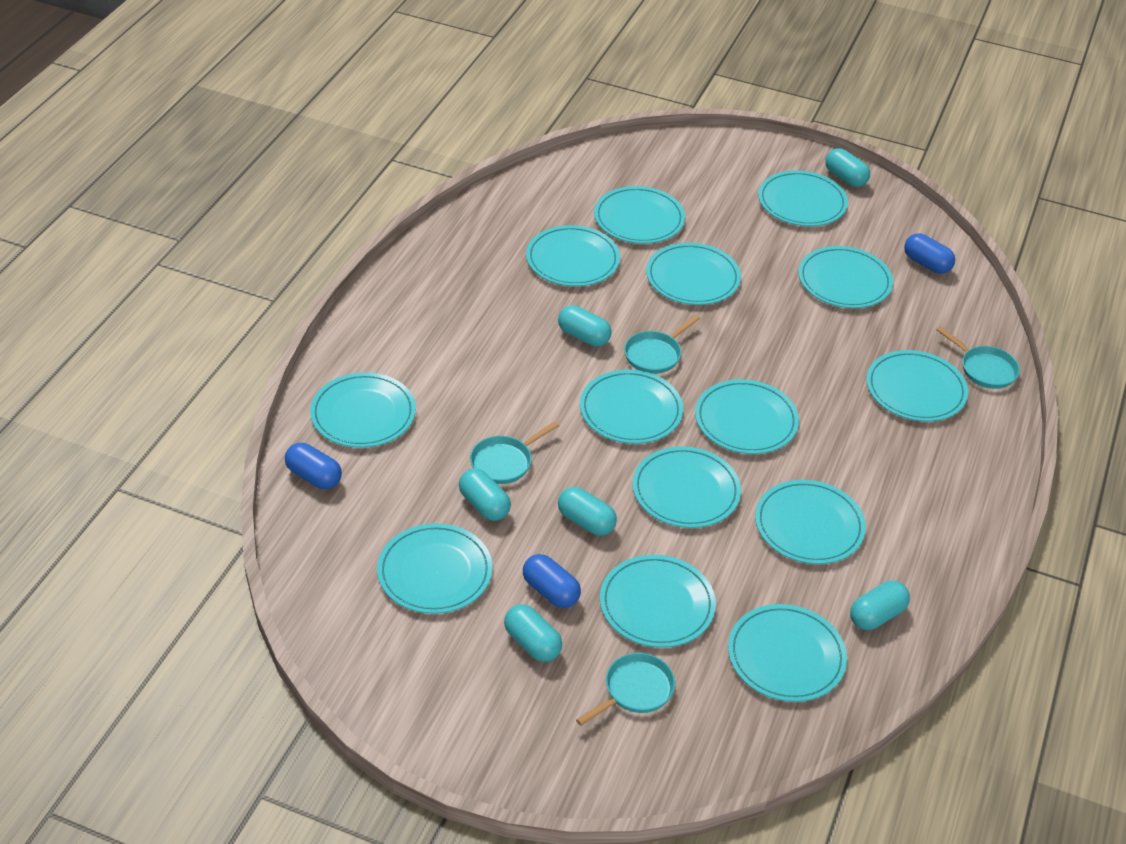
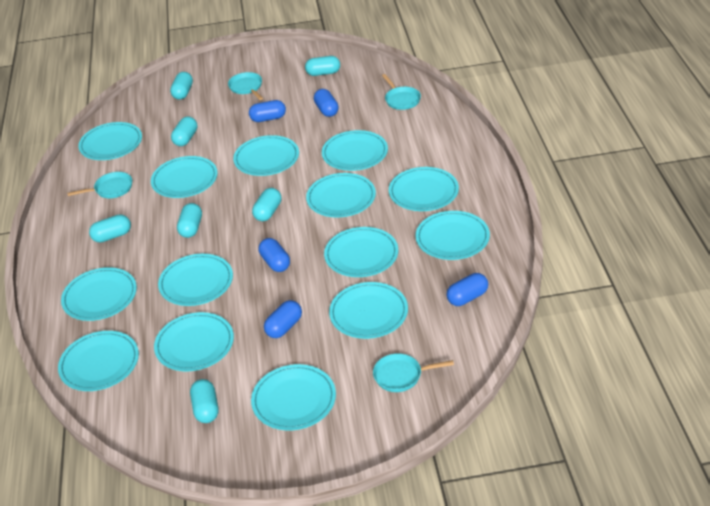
blue capsule: 3 -> 5
turquoise capsule: 6 -> 7

